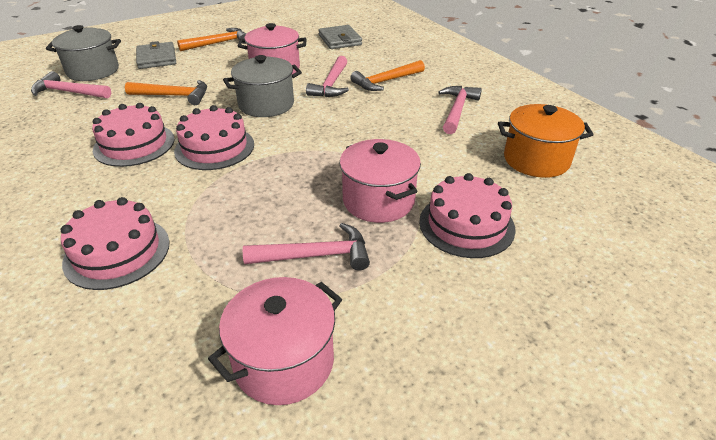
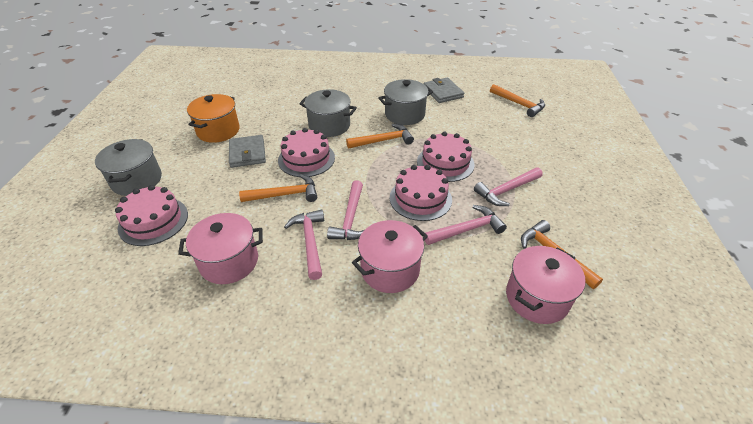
grey pot: 2 -> 3
orange hammer: 3 -> 4

